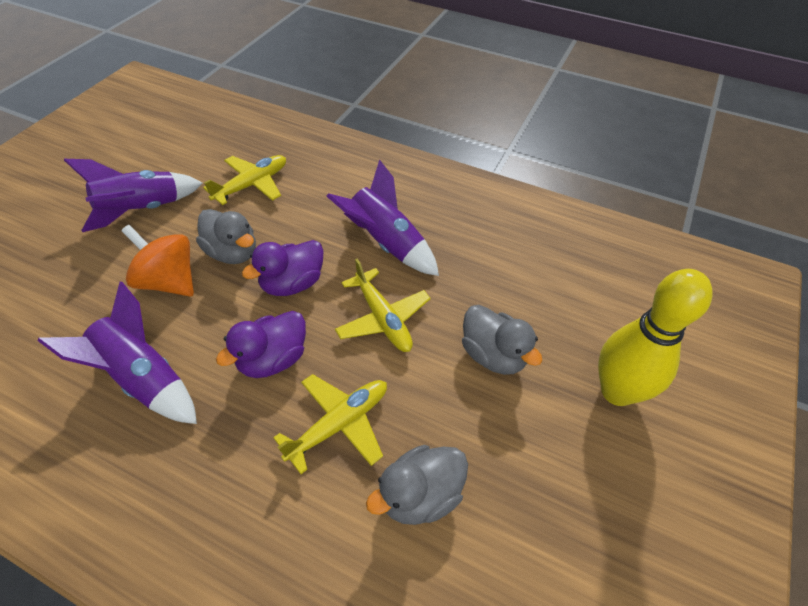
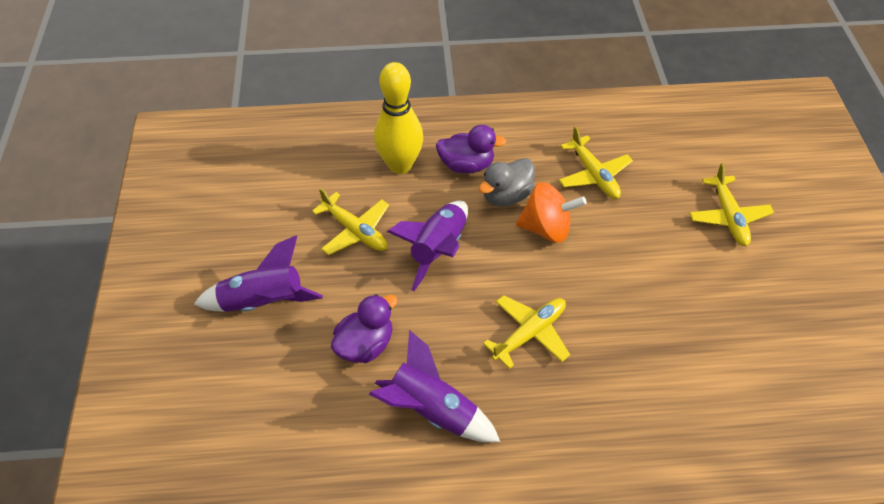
grey duck: 3 -> 1
yellow plane: 3 -> 4

